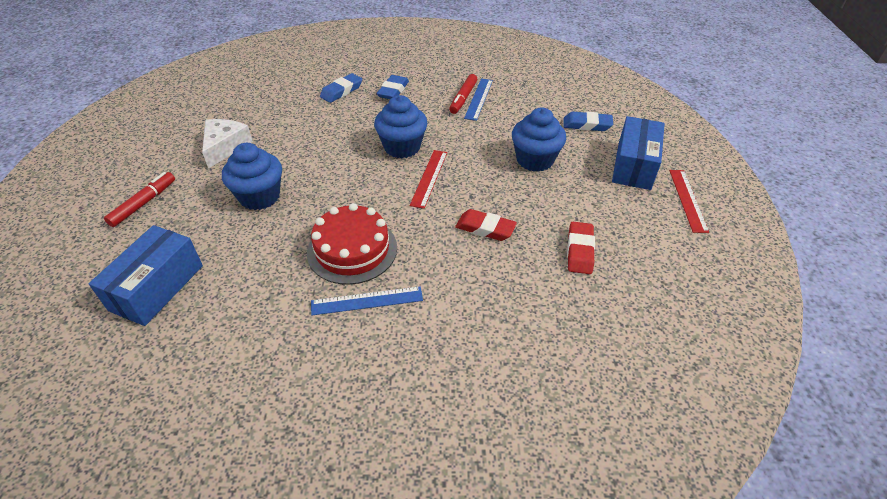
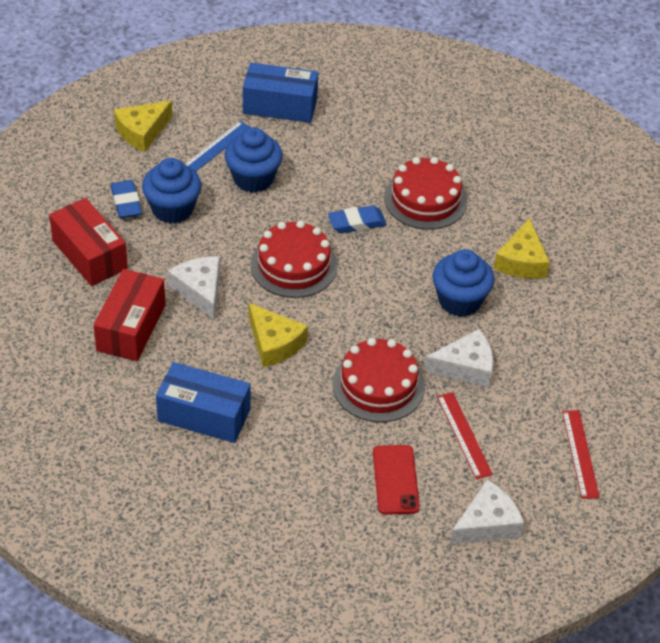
blue eraser: 3 -> 2
blue ruler: 2 -> 1
red box: 0 -> 2
red cake: 1 -> 3
red eraser: 2 -> 0
red marker: 2 -> 0
red phone: 0 -> 1
white cheese: 1 -> 3
yellow cheese: 0 -> 3

